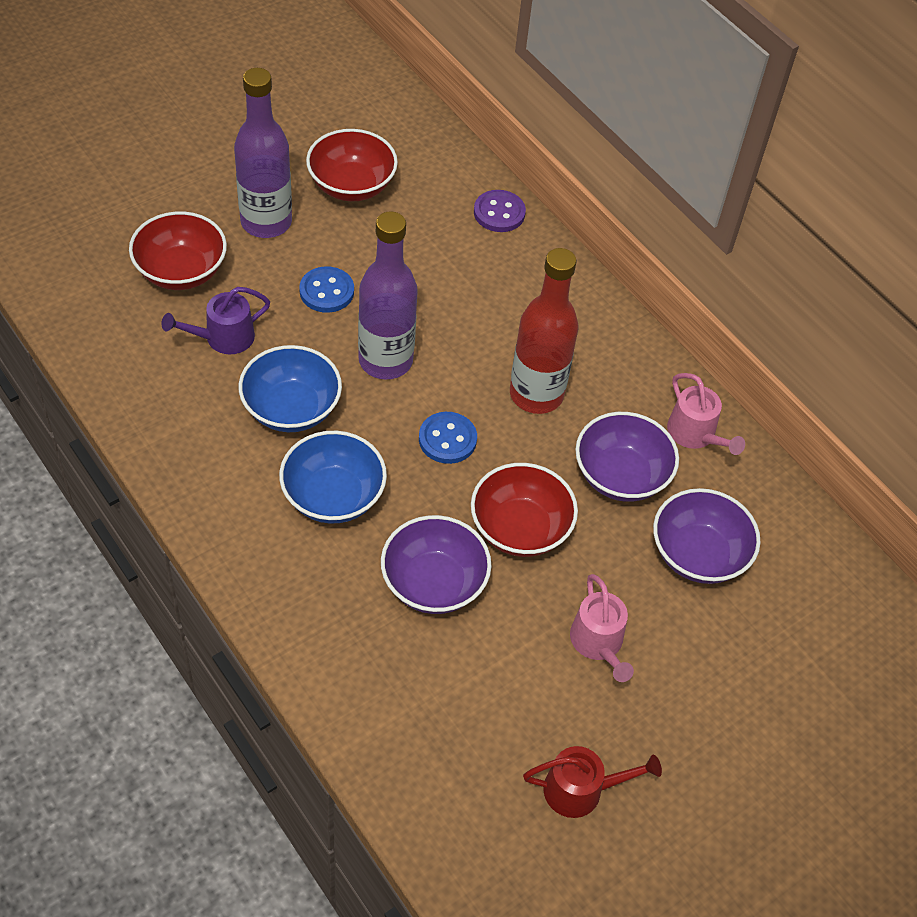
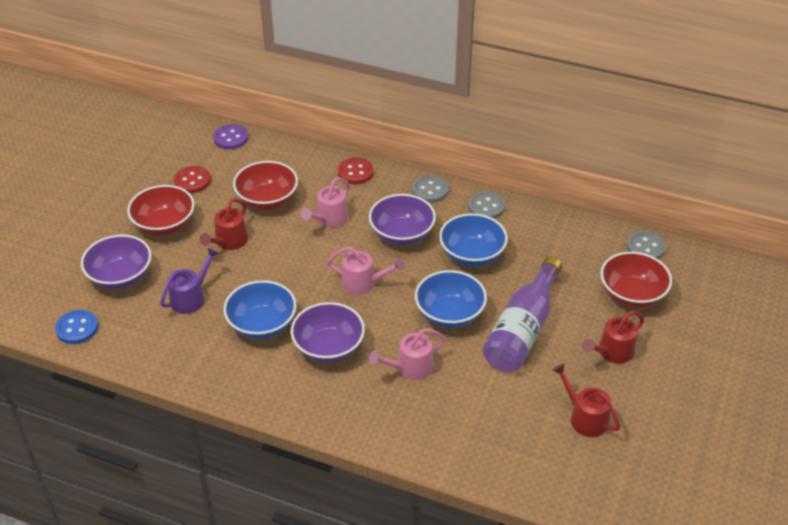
blue bowl: 2 -> 3
blue button: 2 -> 1
grey button: 0 -> 3
pink watering can: 2 -> 3
purple bottle: 2 -> 1
red bottle: 1 -> 0
red button: 0 -> 2
red watering can: 1 -> 3

